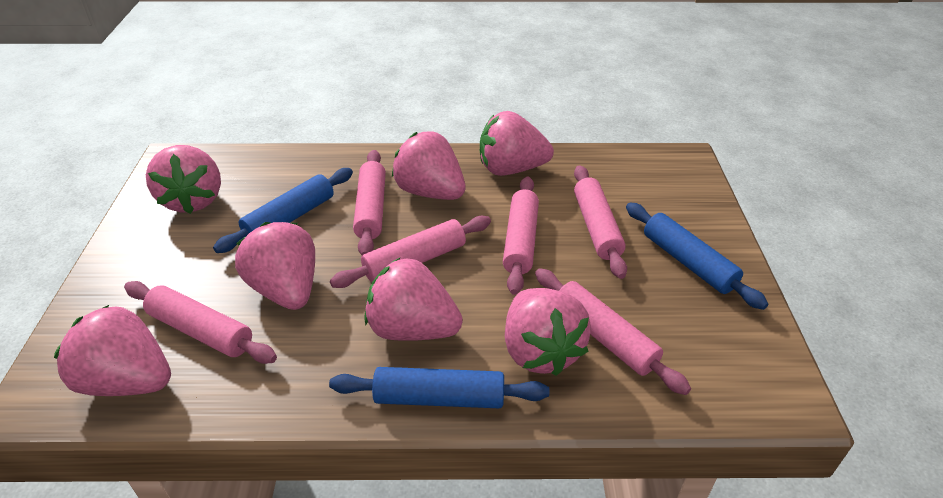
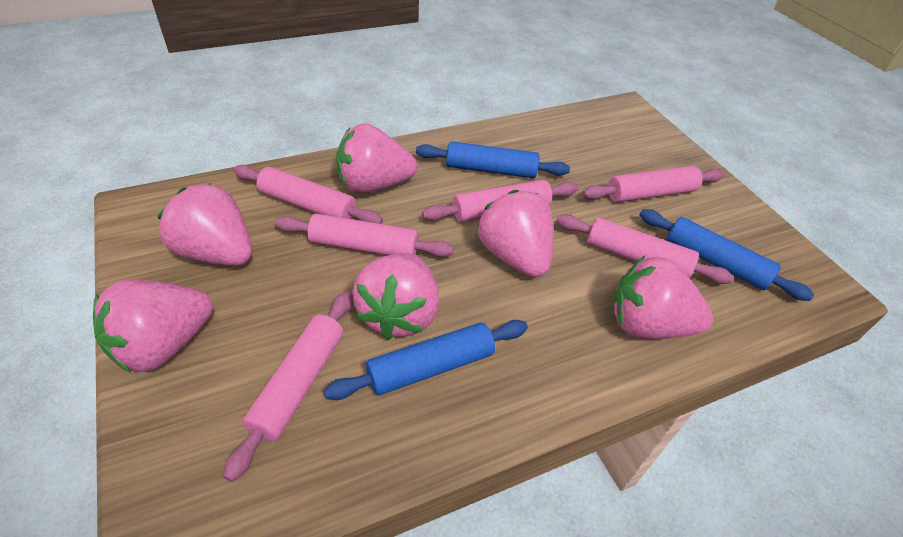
pink strawberry: 7 -> 6

